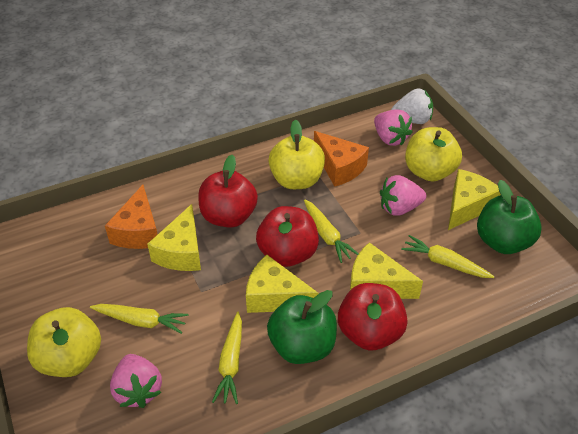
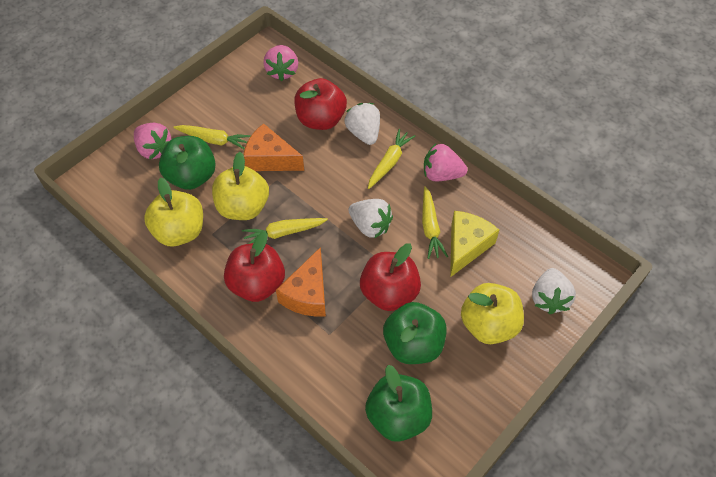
green apple: 2 -> 3
white strawberry: 1 -> 3
yellow cheese: 4 -> 1

